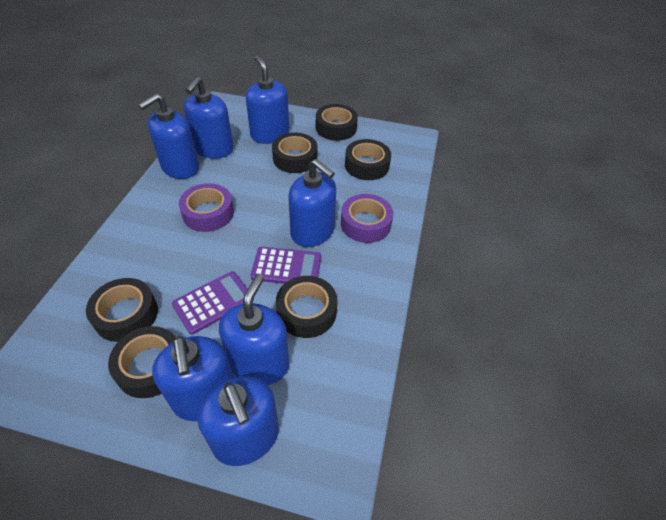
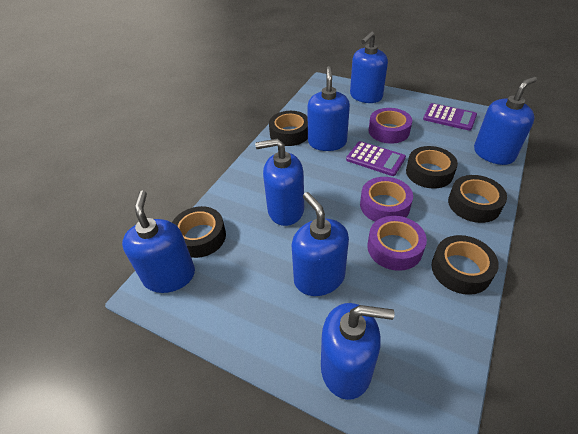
black tape: 6 -> 5
purple tape: 2 -> 3

